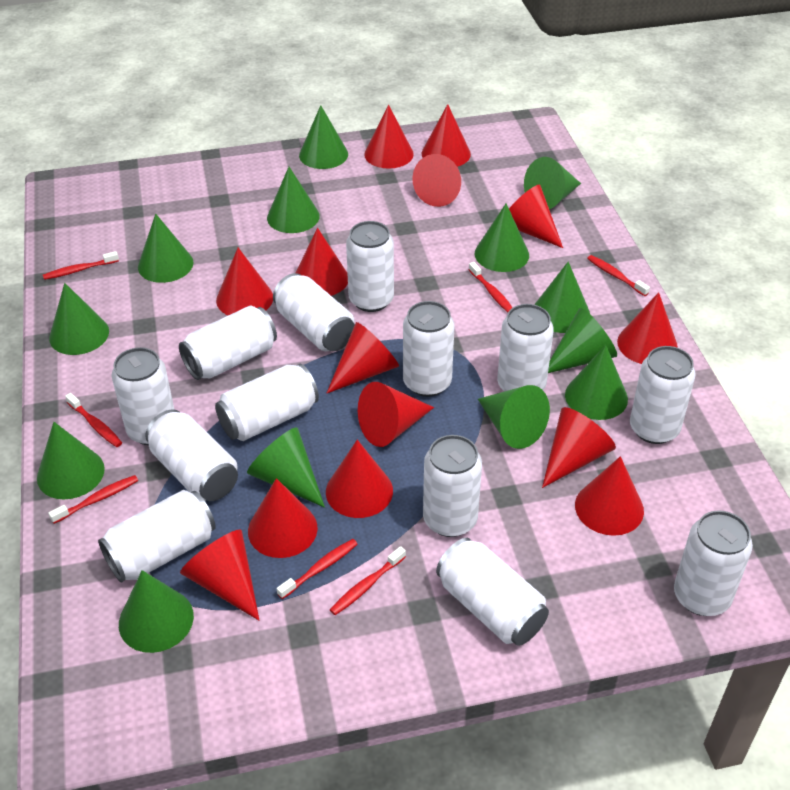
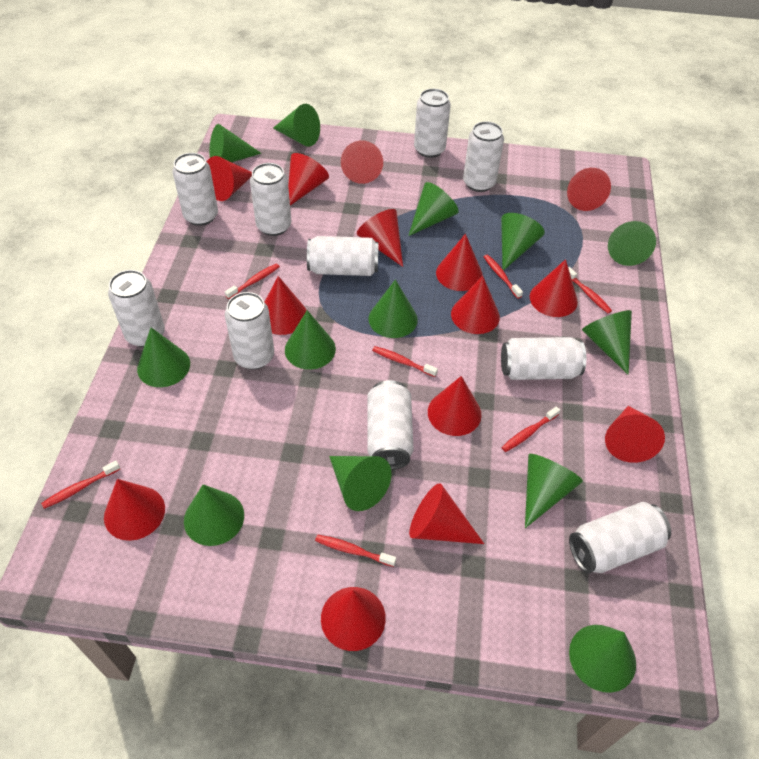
white can: 13 -> 10

